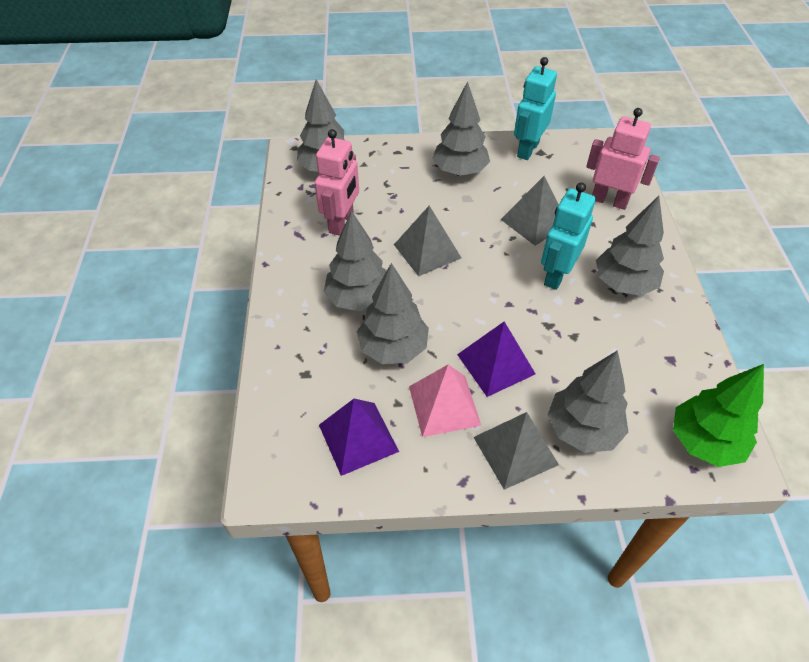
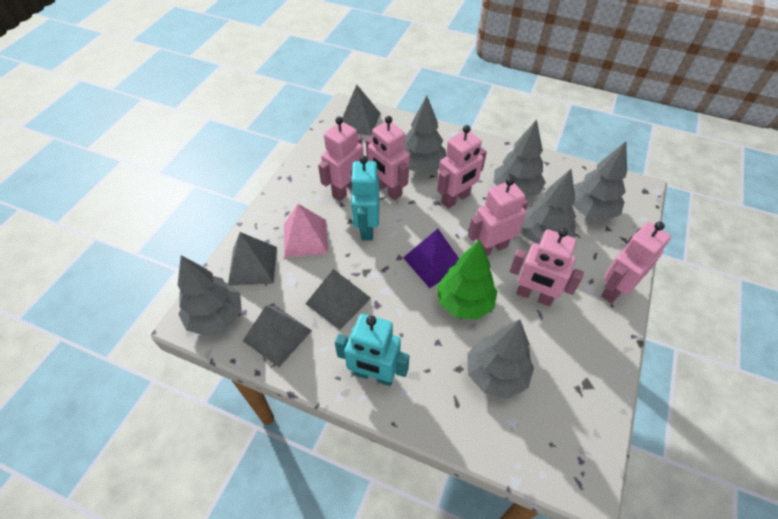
grey pyramid: 3 -> 4
pink robot: 2 -> 6
purple pyramid: 2 -> 1

